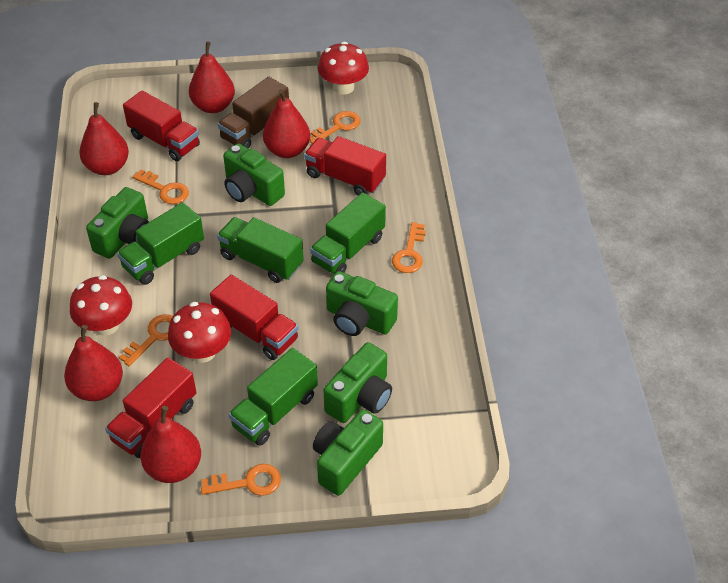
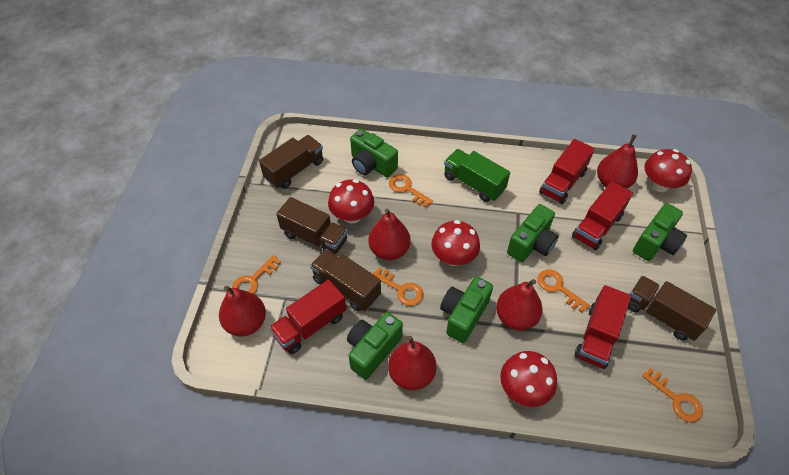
brown truck: 1 -> 4
green truck: 4 -> 1
red mushroom: 3 -> 4

